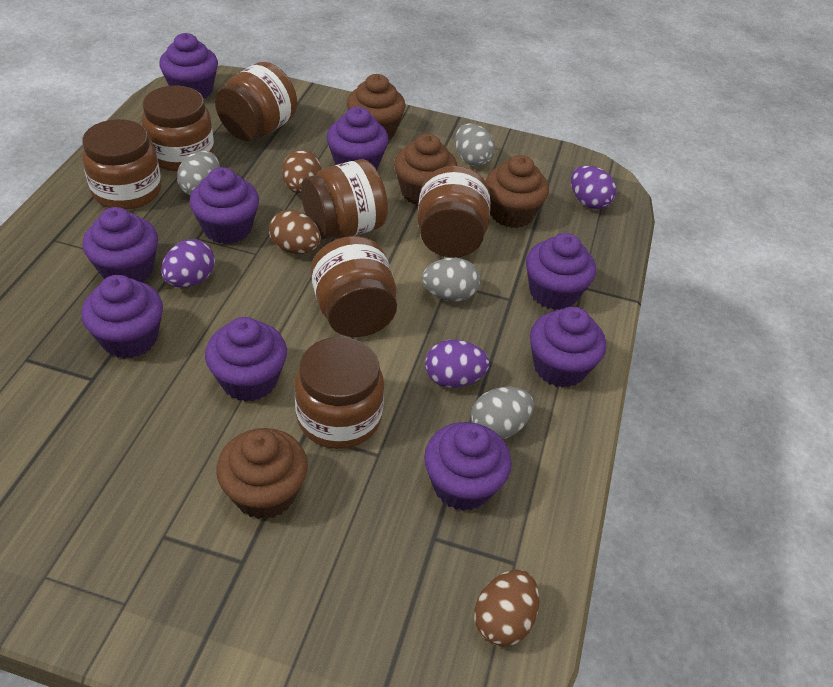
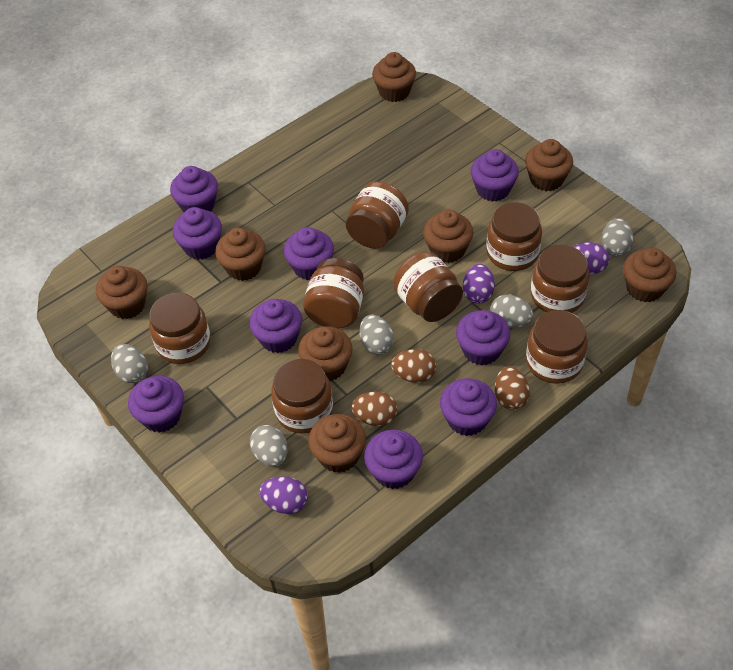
brown cupcake: 4 -> 8
brown jar: 7 -> 8
grey egg: 4 -> 5

